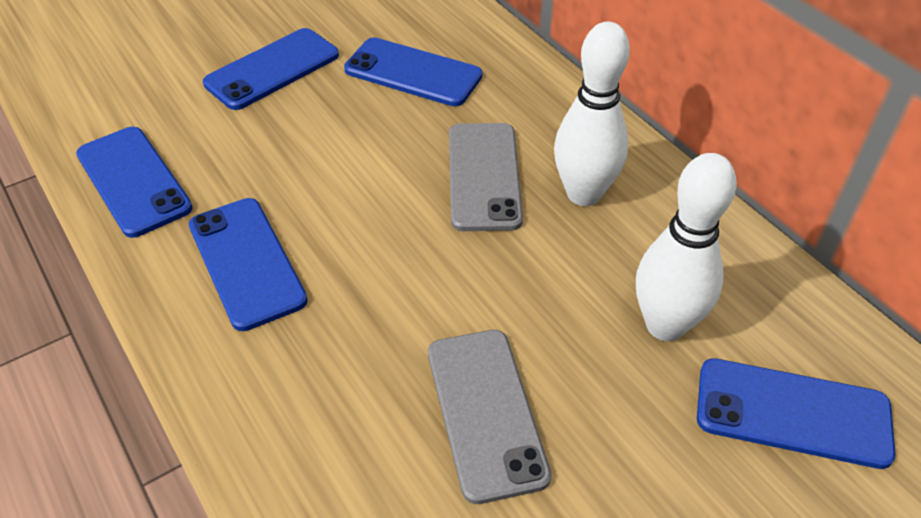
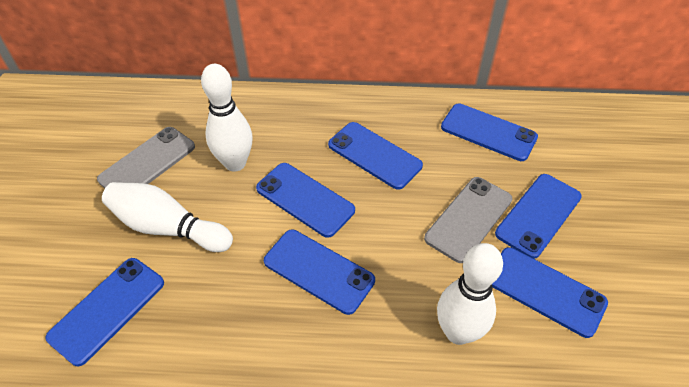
blue phone: 5 -> 7
white bowling pin: 2 -> 3

